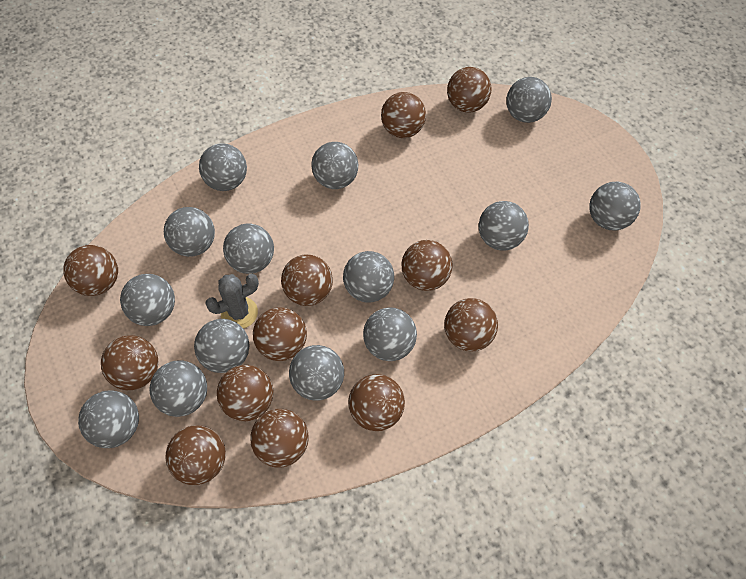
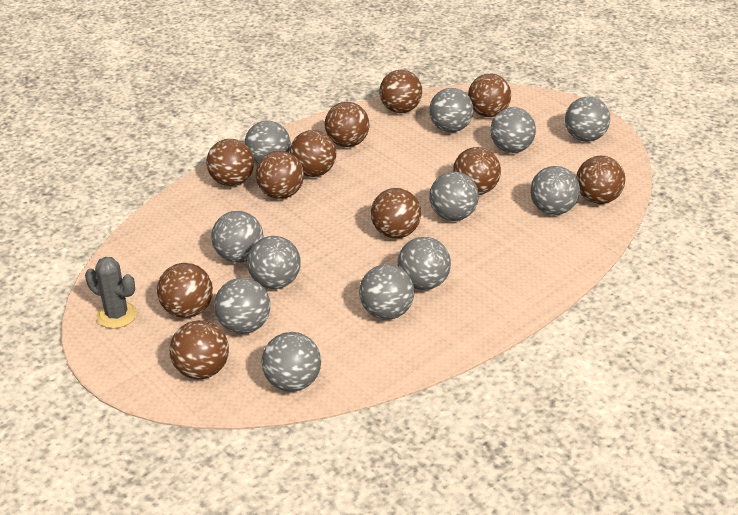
brown ball: 12 -> 11
grey ball: 14 -> 12

